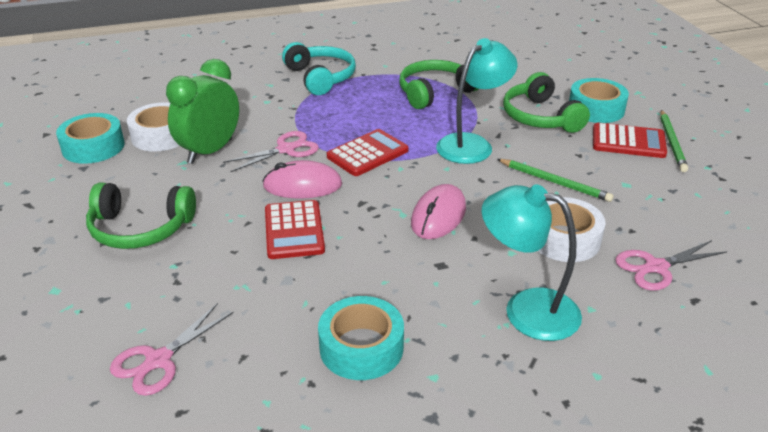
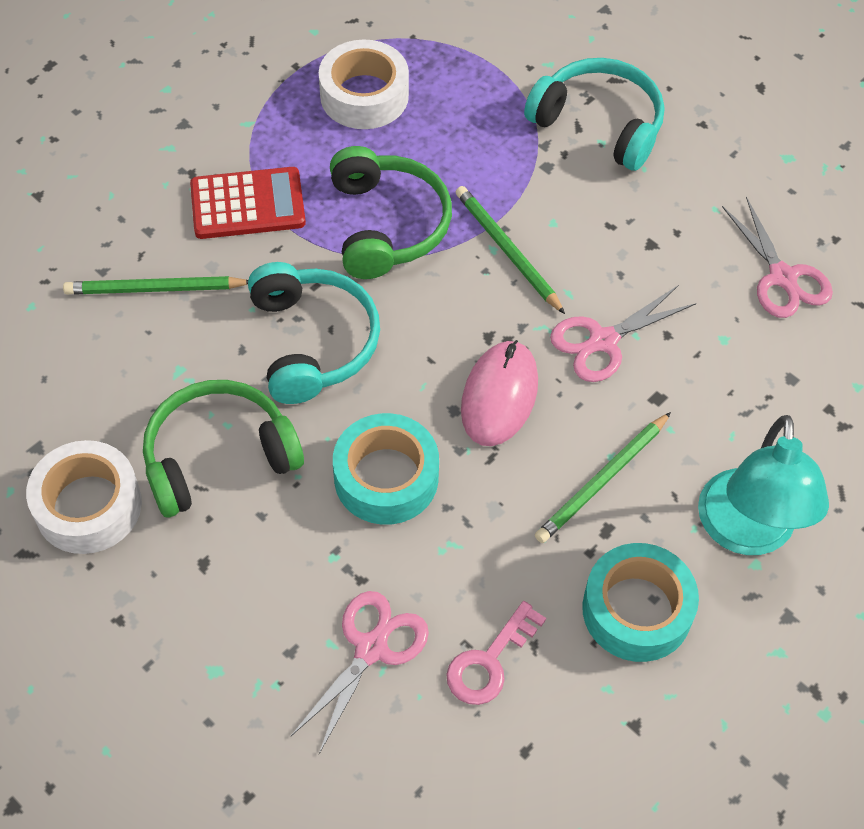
green clock: 1 -> 0
green headphones: 3 -> 2
green pencil: 2 -> 3
pink key: 0 -> 1
pink mouse: 2 -> 1
red calculator: 3 -> 1
turquoise headphones: 1 -> 2
turquoise lamp: 2 -> 1
turquoise tape: 3 -> 2

